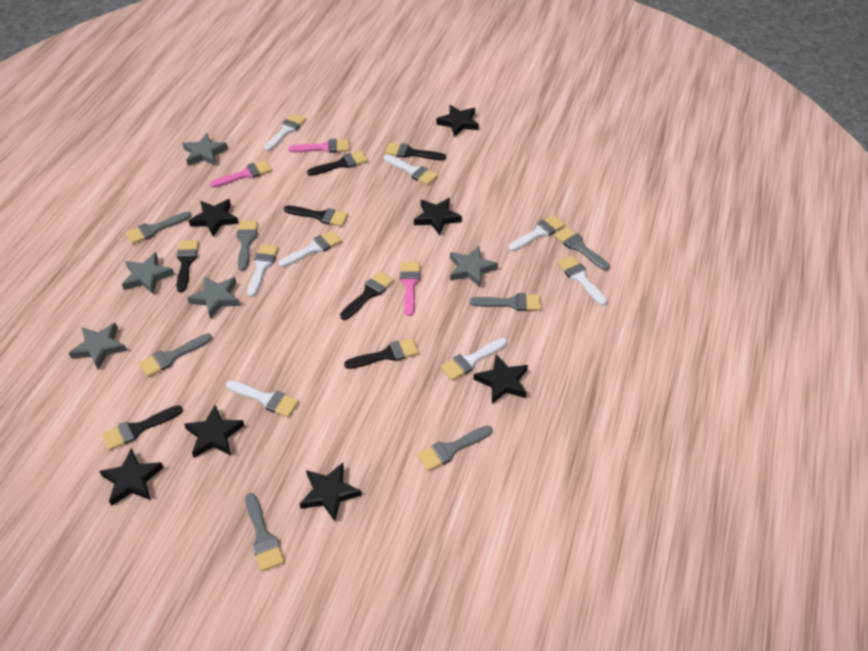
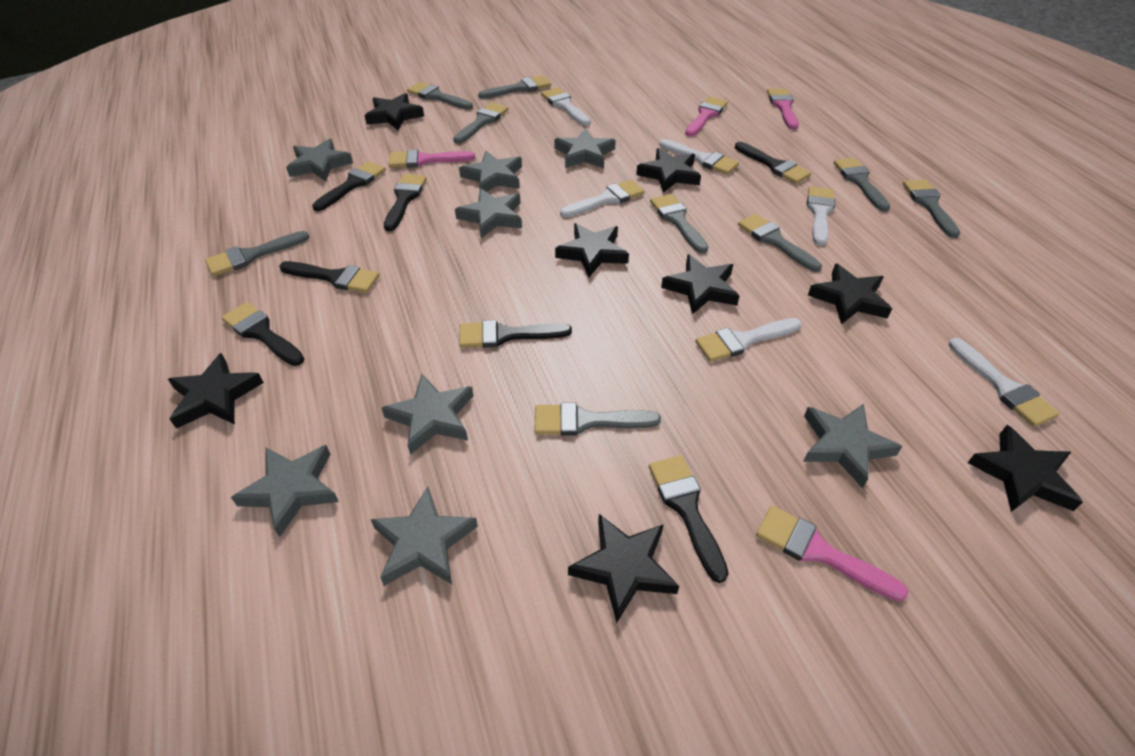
black star: 7 -> 8
grey brush: 7 -> 9
grey star: 5 -> 8
pink brush: 3 -> 4
white brush: 8 -> 6

